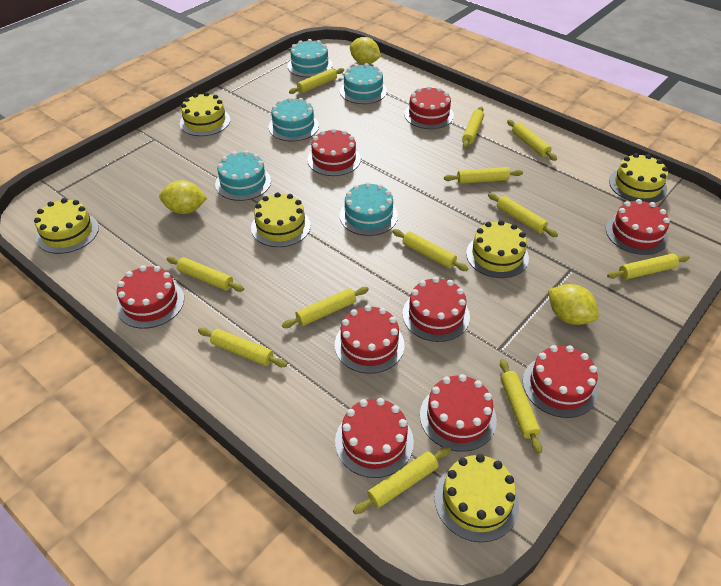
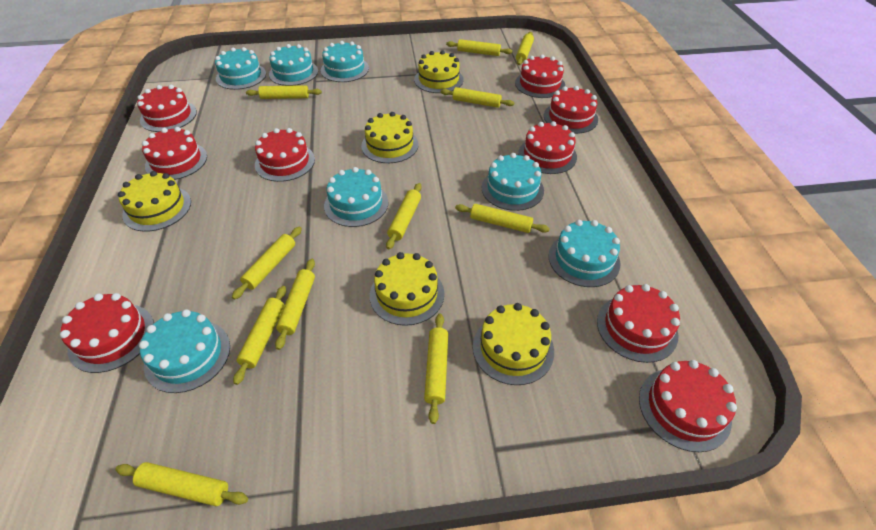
turquoise cake: 5 -> 7
yellow cake: 6 -> 5
yellow lemon: 3 -> 0
yellow rolling pin: 12 -> 11

